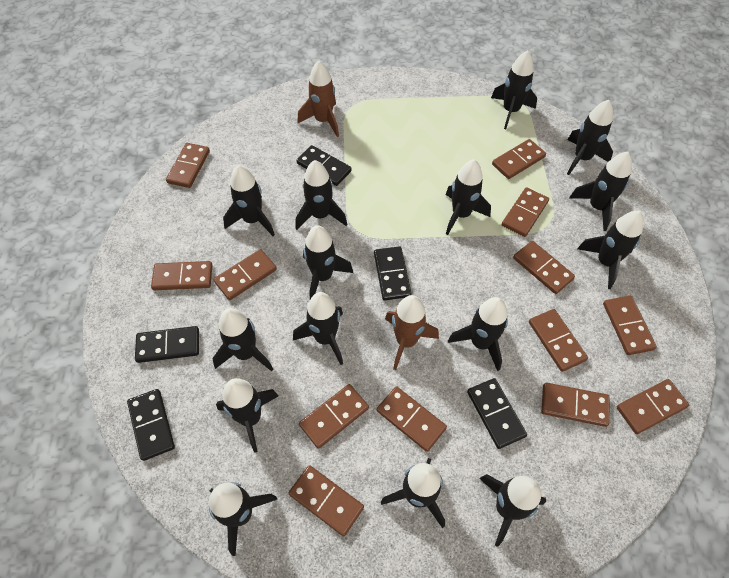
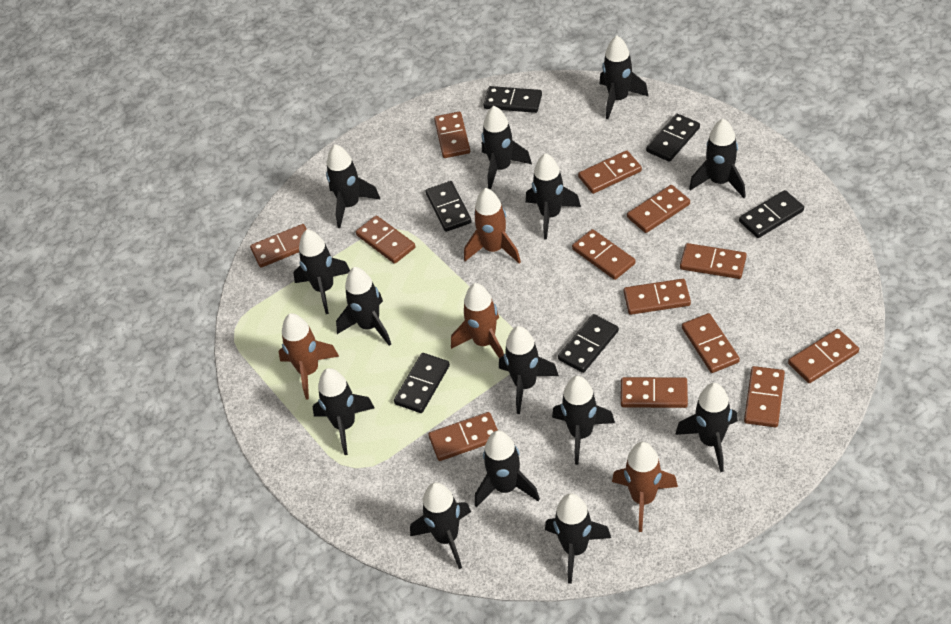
black domino: 5 -> 6
black rocket: 15 -> 14
brown rocket: 2 -> 4

